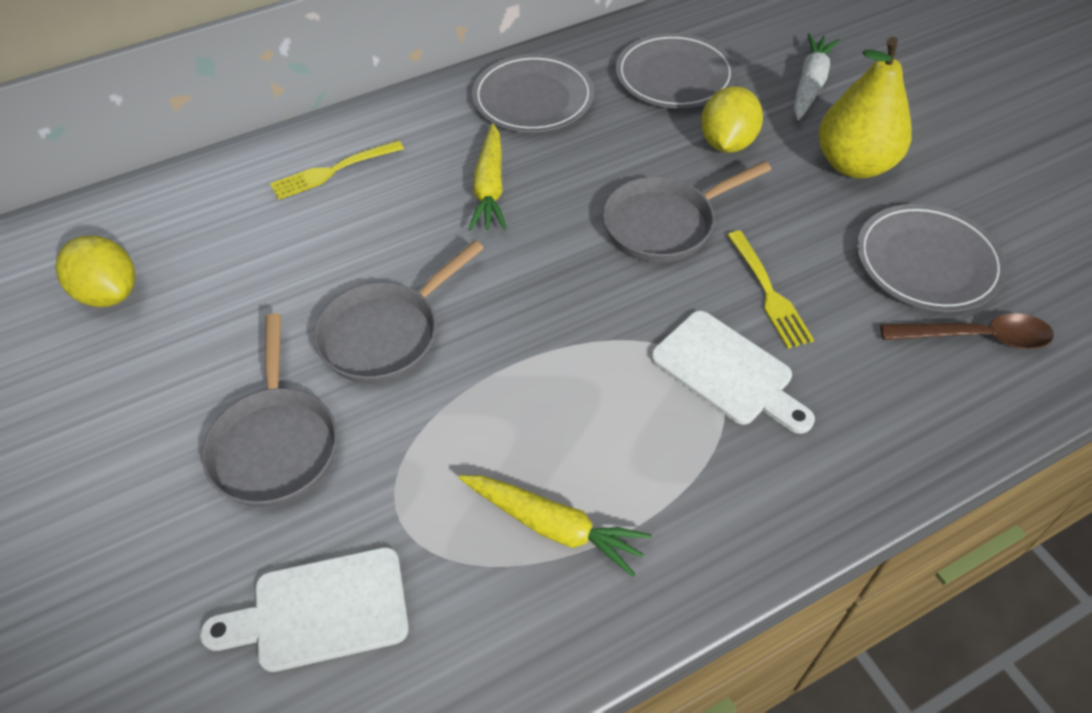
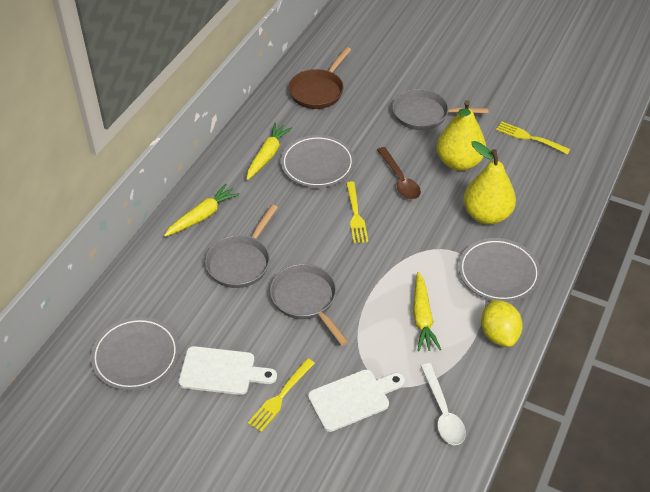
brown pan: 0 -> 1
white carrot: 1 -> 0
white spoon: 0 -> 1
yellow carrot: 2 -> 3
yellow fork: 2 -> 3
yellow lemon: 2 -> 1
yellow pear: 1 -> 2

